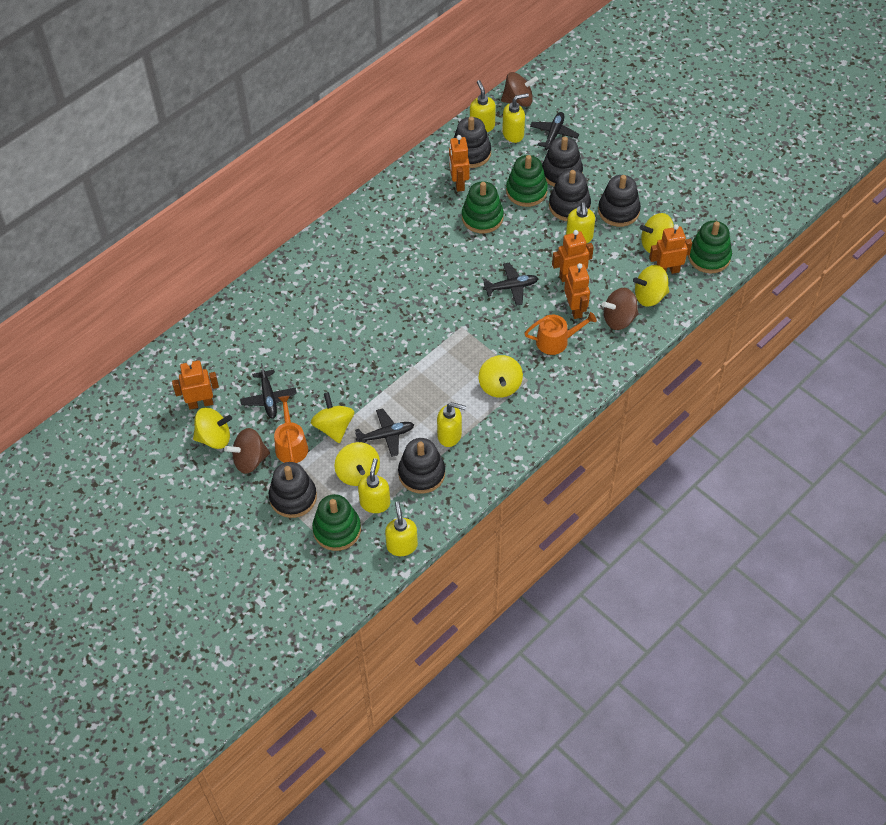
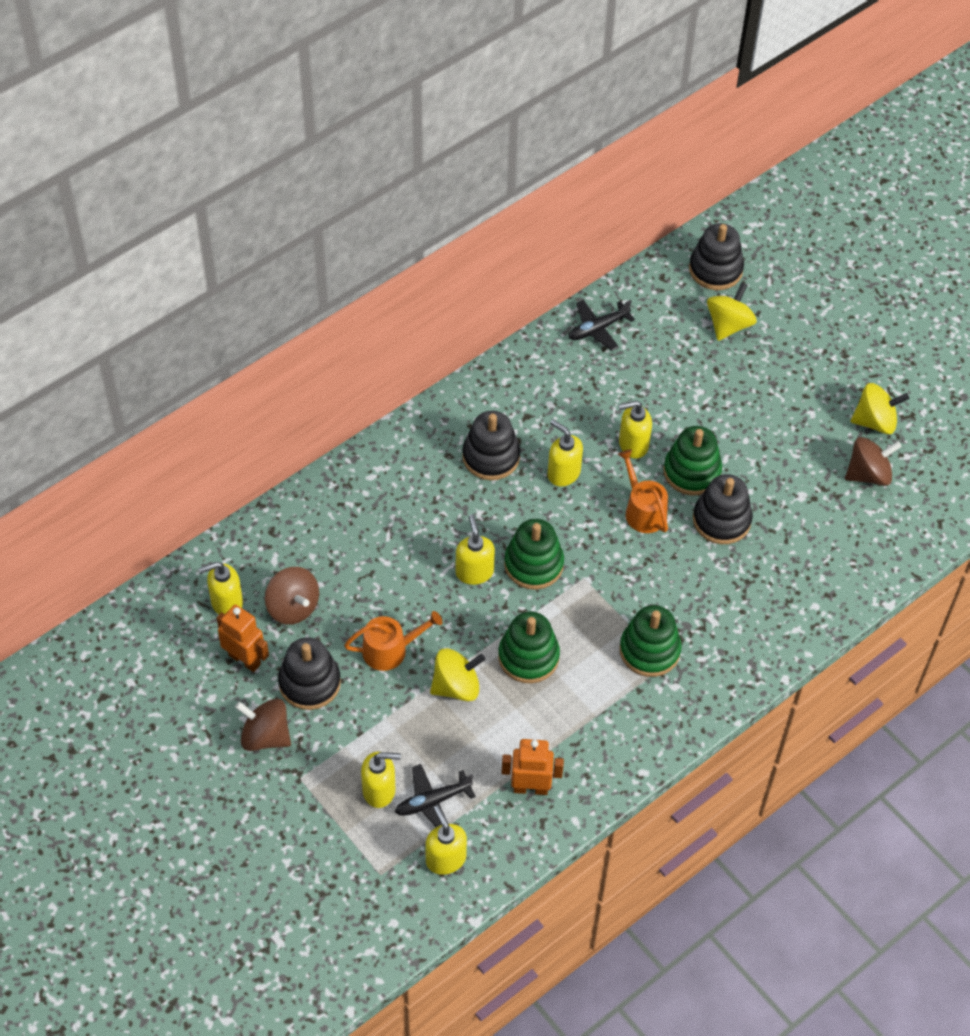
black plane: 4 -> 2
black stacking toy: 6 -> 4
orange robot: 5 -> 2
yellow spinning top: 6 -> 3

